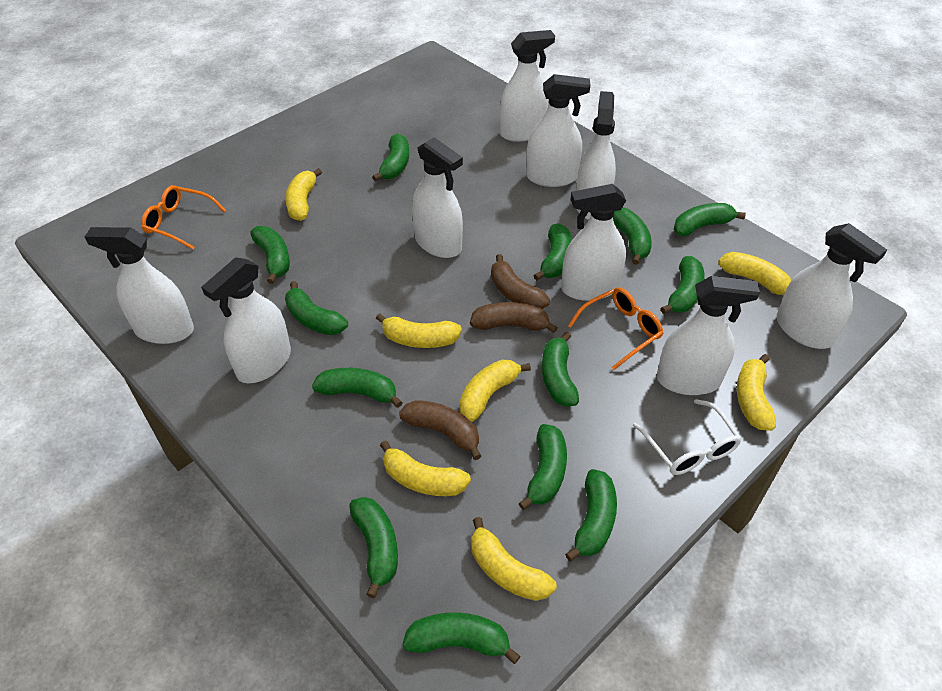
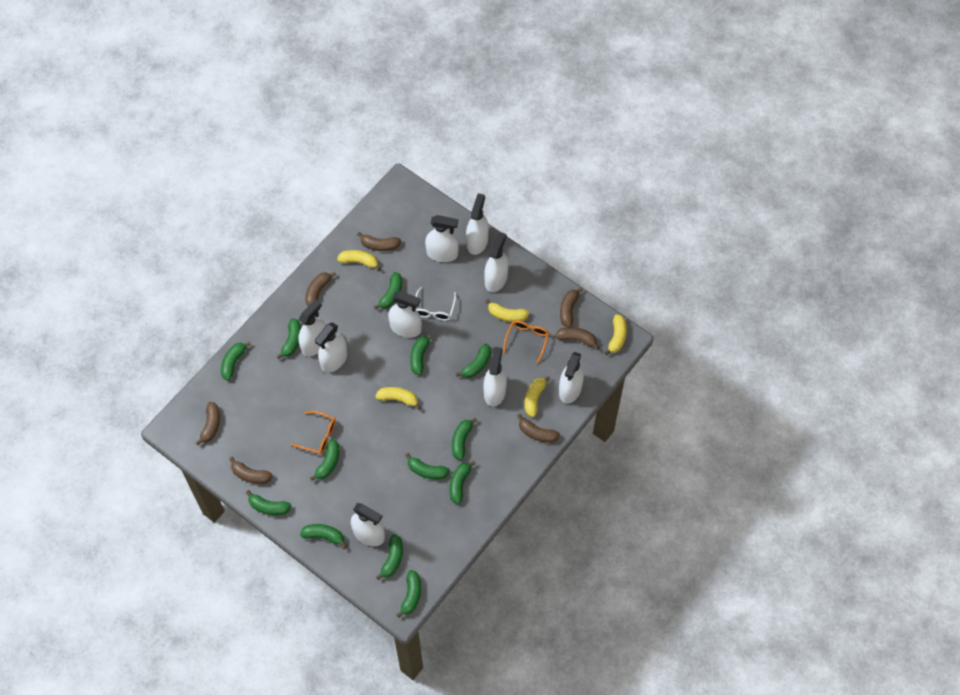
brown banana: 3 -> 7
yellow banana: 7 -> 5

